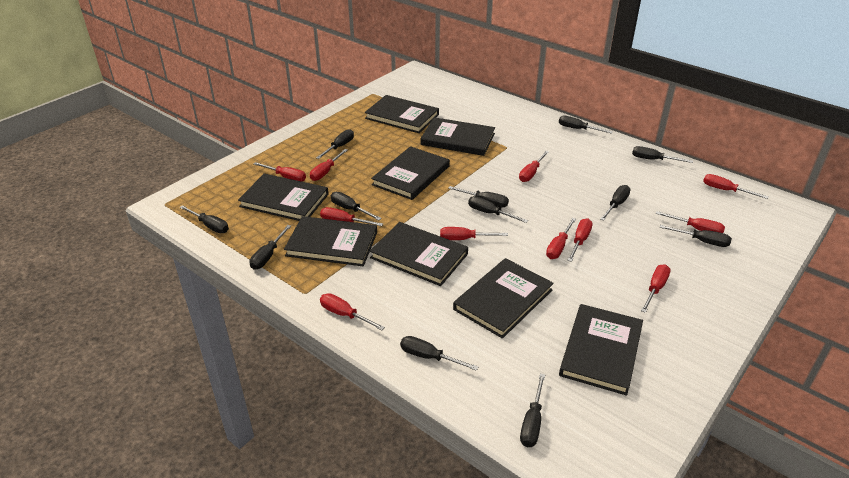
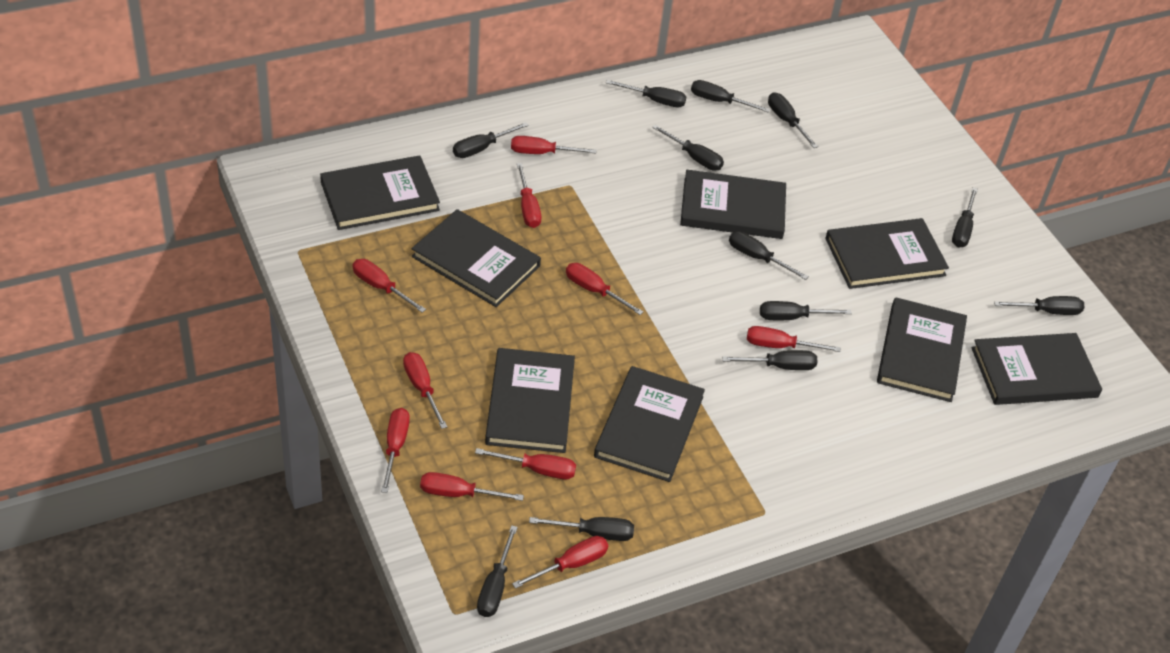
red screwdriver: 11 -> 10

